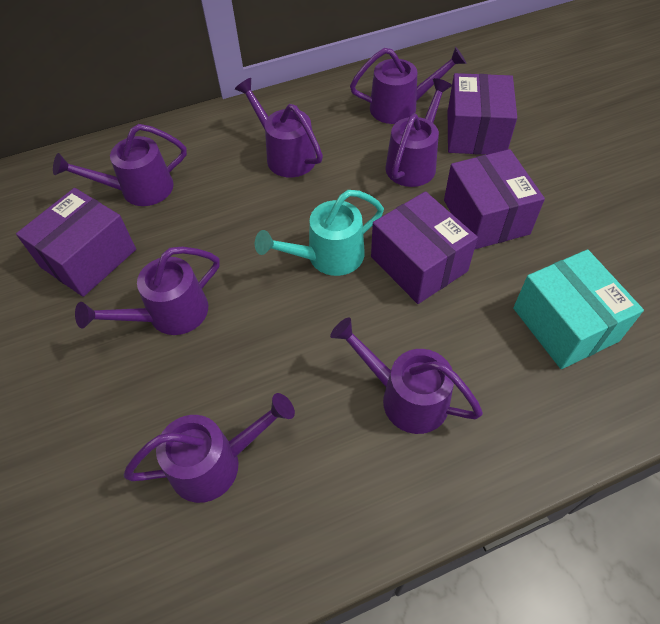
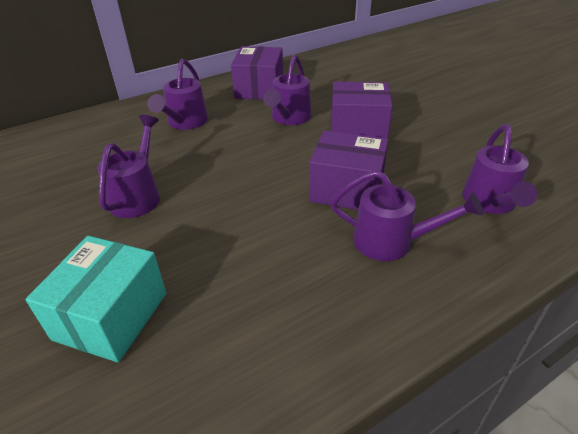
purple box: 4 -> 3
purple watering can: 7 -> 5
turquoise watering can: 1 -> 0

